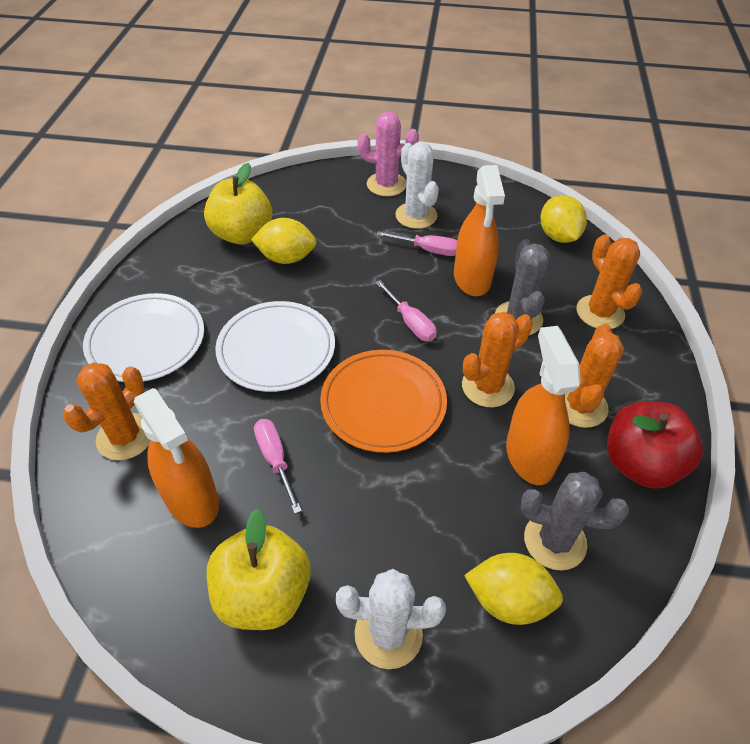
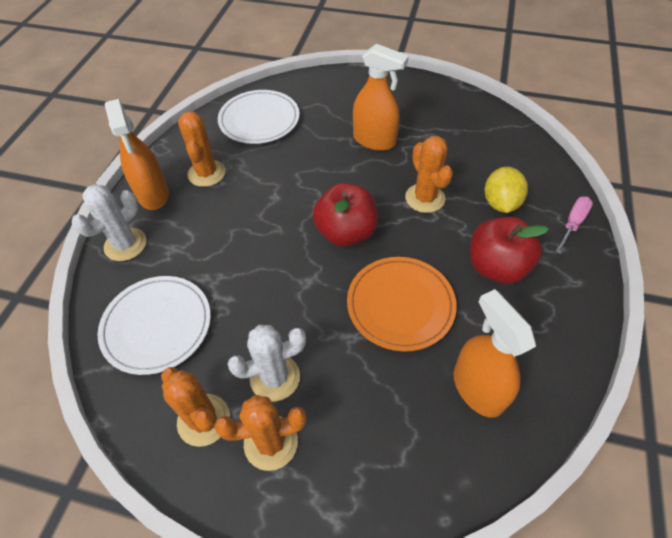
grey cactus: 2 -> 0
pink cactus: 1 -> 0
pink screwdriver: 3 -> 1
red apple: 1 -> 2
yellow apple: 2 -> 0
yellow lemon: 3 -> 1

